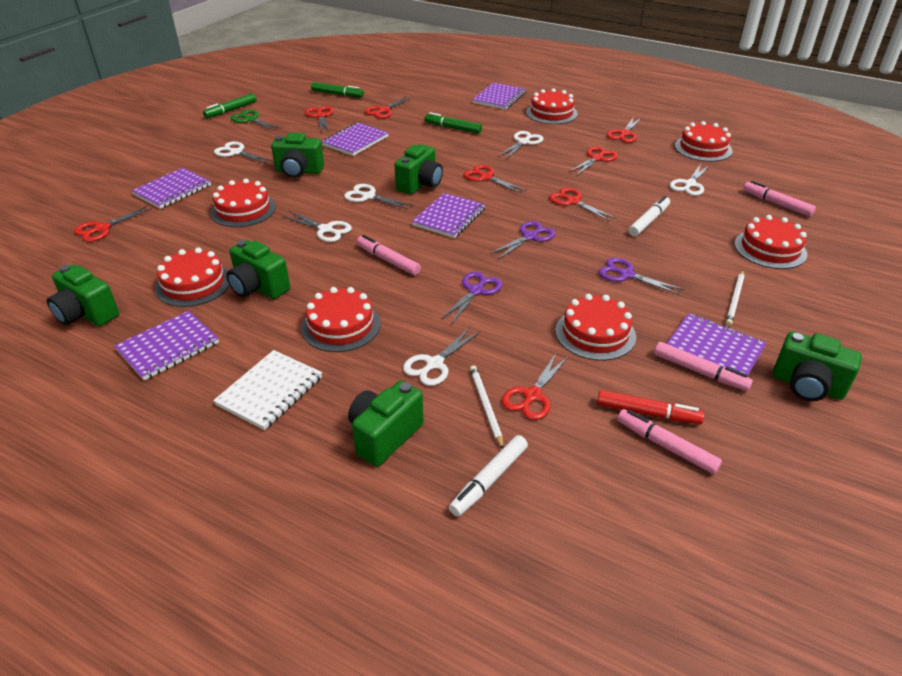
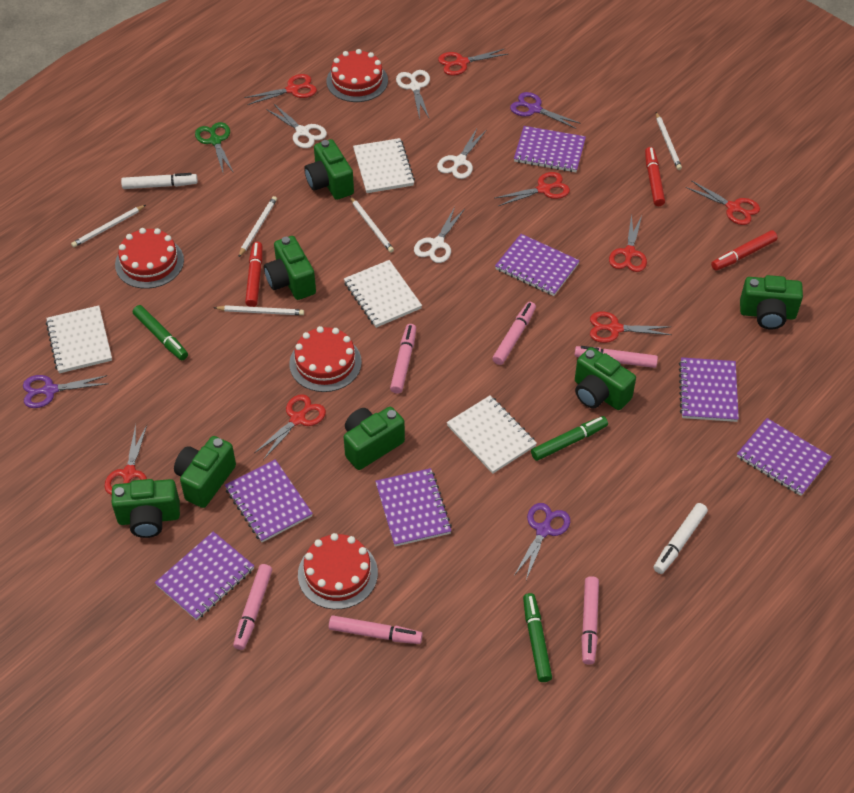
green camera: 6 -> 7
pink marker: 4 -> 6
purple notebook: 6 -> 7
red cake: 7 -> 4
red marker: 1 -> 3
white notebook: 1 -> 4
white pencil: 2 -> 5
white scissors: 6 -> 4

